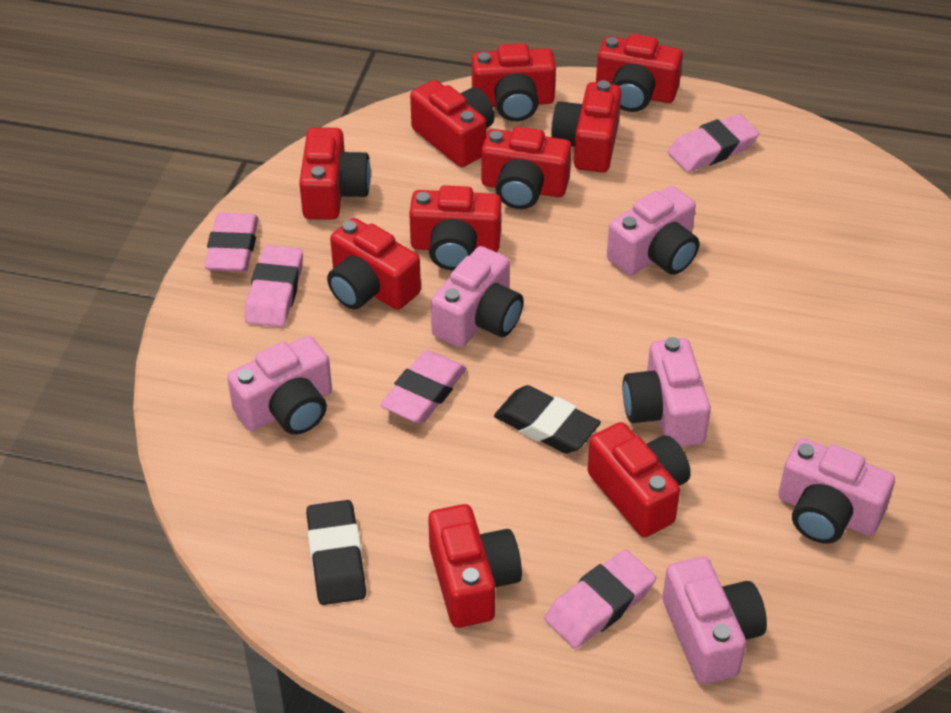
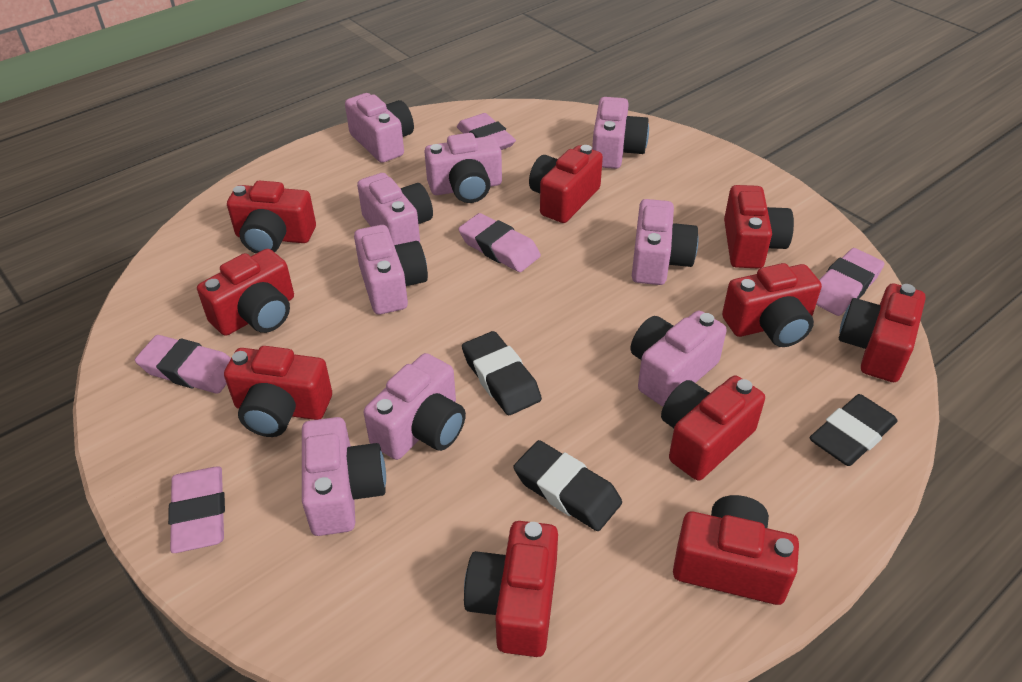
black eraser: 2 -> 3
pink camera: 6 -> 9

